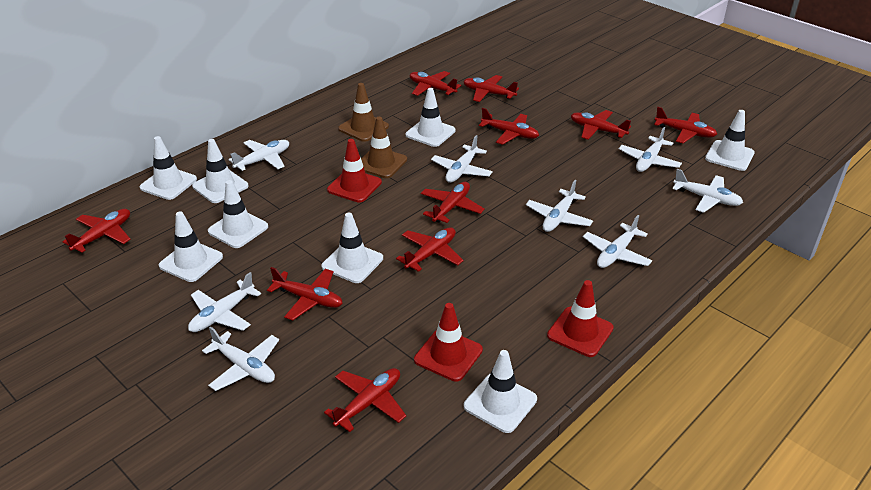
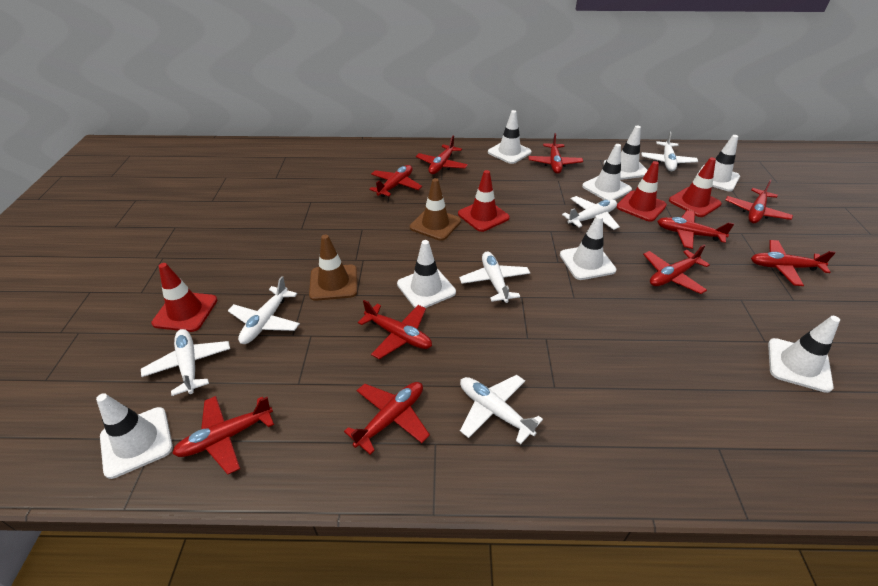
red traffic cone: 3 -> 4
white plane: 8 -> 6

